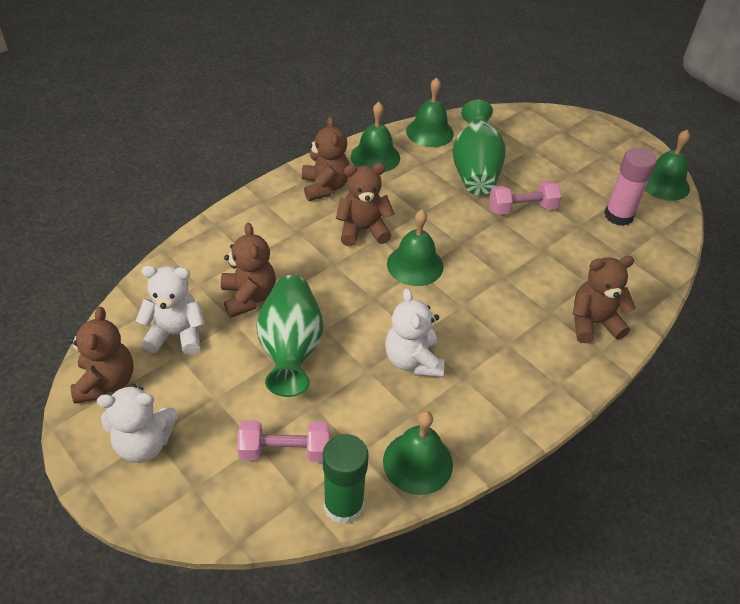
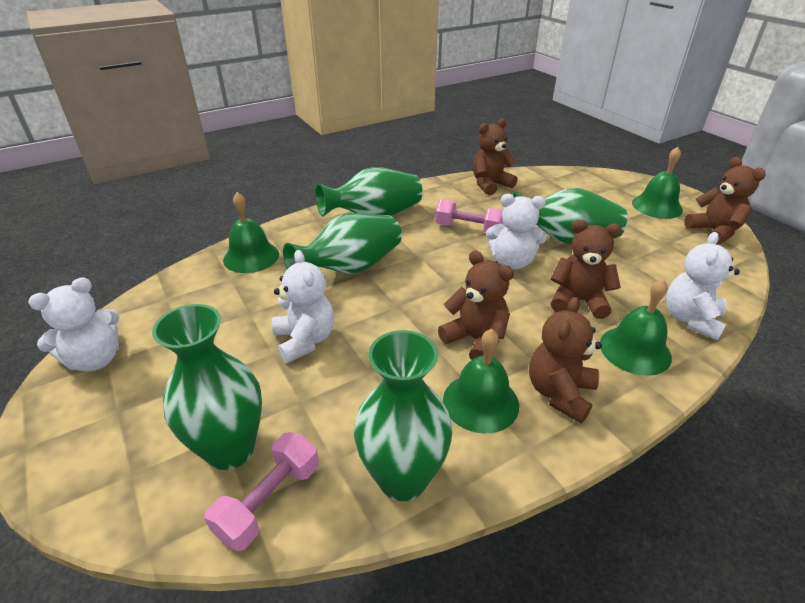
green bell: 5 -> 4
green glue stick: 1 -> 0
green vase: 2 -> 5
pink glue stick: 1 -> 0
white teddy bear: 3 -> 4

